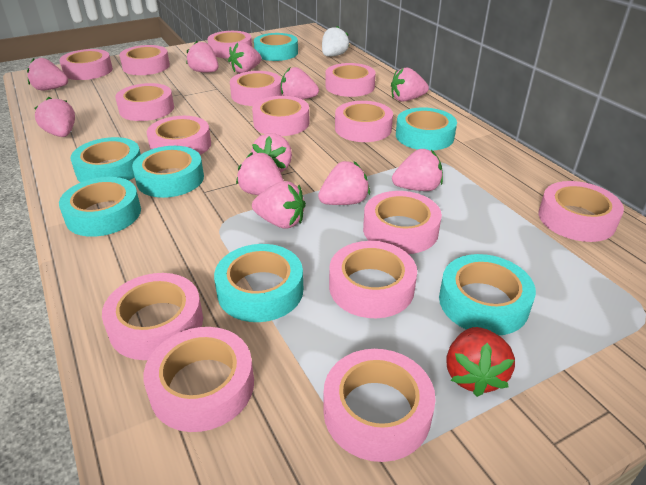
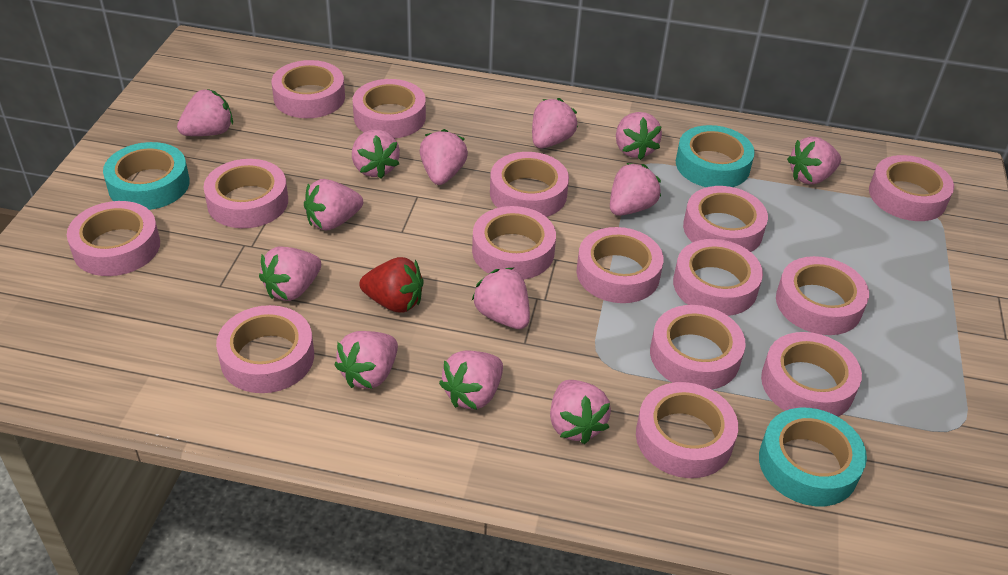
pink strawberry: 11 -> 13
turquoise tape: 7 -> 3
white strawberry: 1 -> 0

